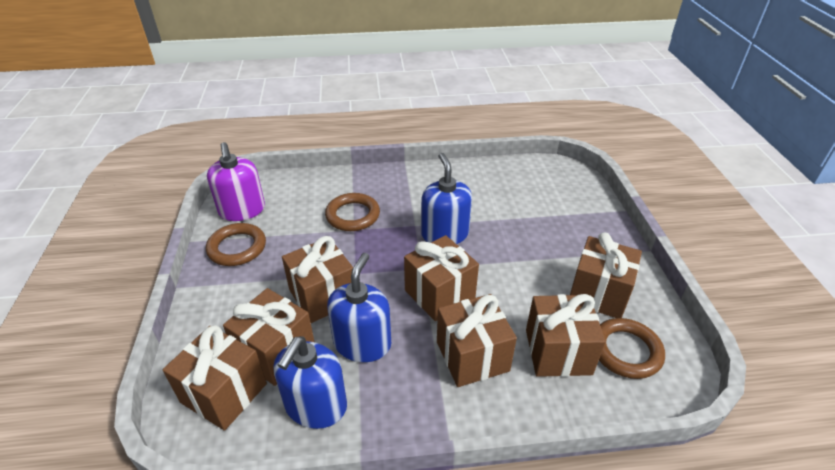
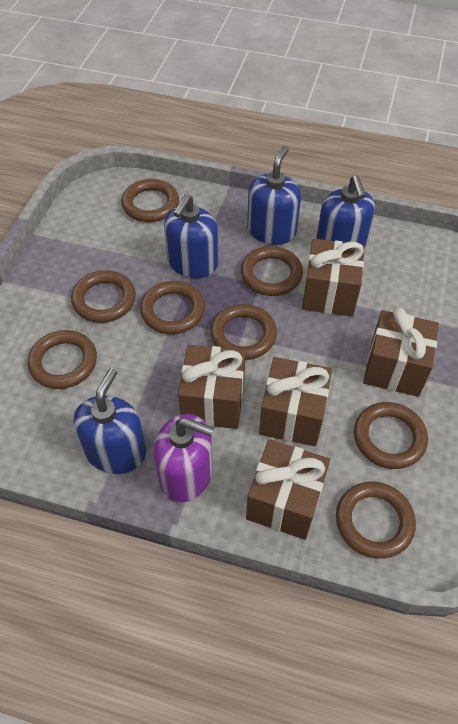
blue soap dispenser: 3 -> 4
brown gift: 7 -> 5
brown ring: 3 -> 8

